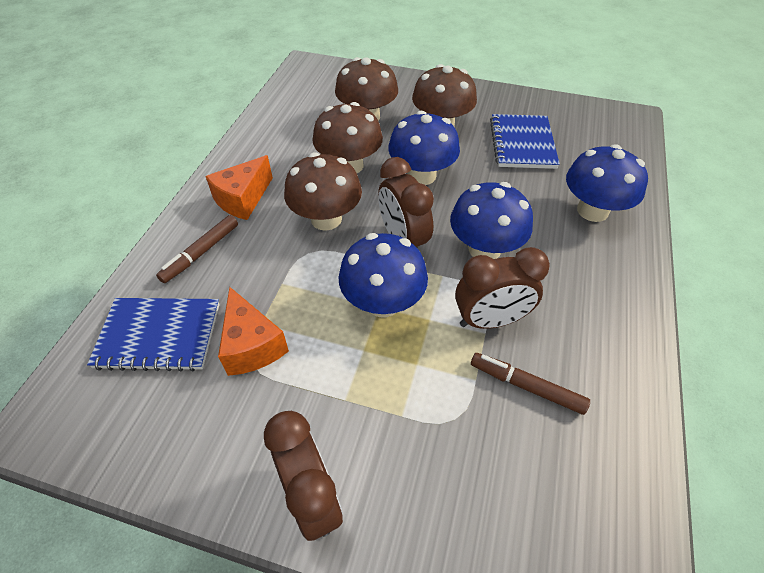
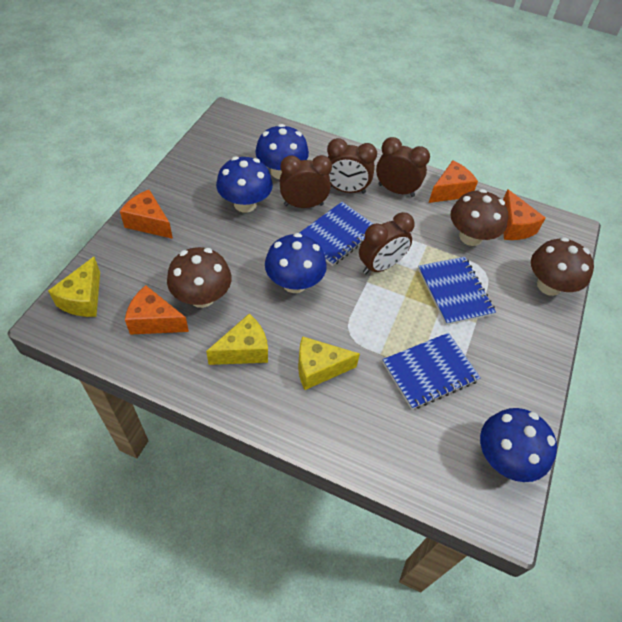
blue notebook: 2 -> 3
brown clock: 3 -> 4
brown marker: 2 -> 0
brown mushroom: 4 -> 3
orange cheese: 2 -> 4
yellow cheese: 0 -> 3

